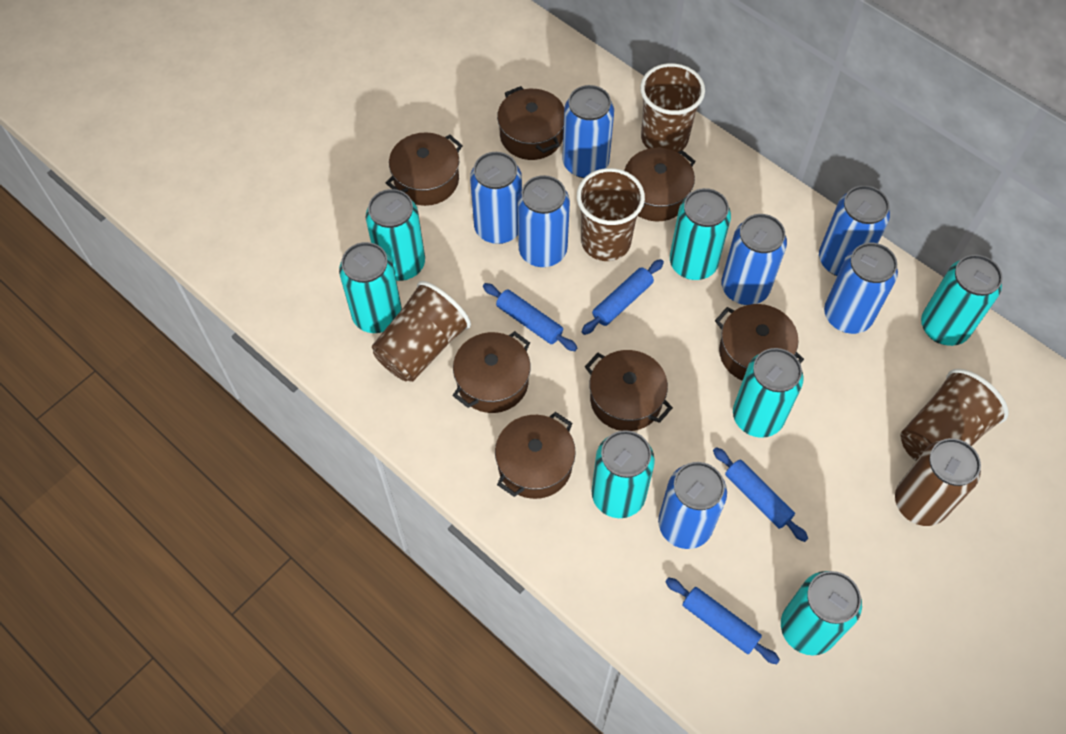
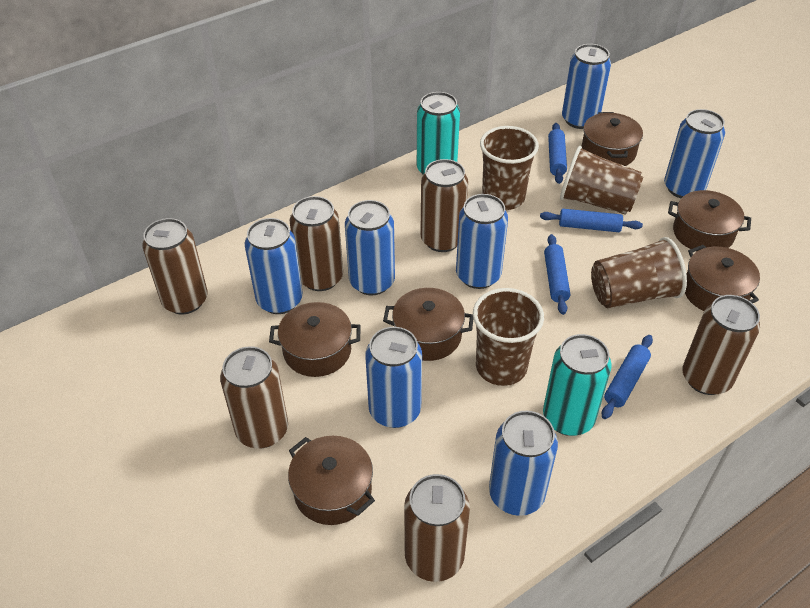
brown can: 1 -> 6
brown pot: 7 -> 6
turquoise can: 7 -> 2

